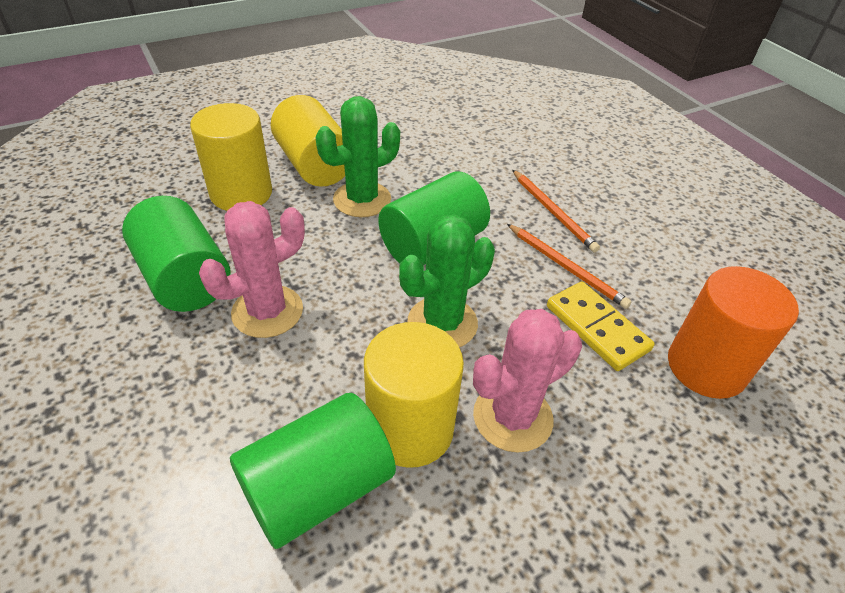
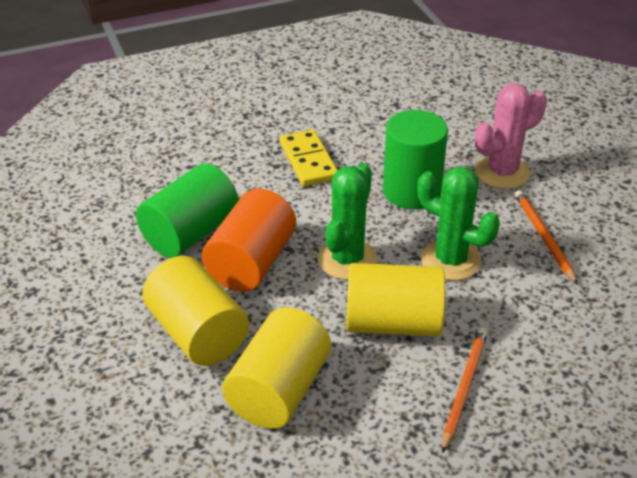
green cylinder: 3 -> 2
pink cactus: 2 -> 1

